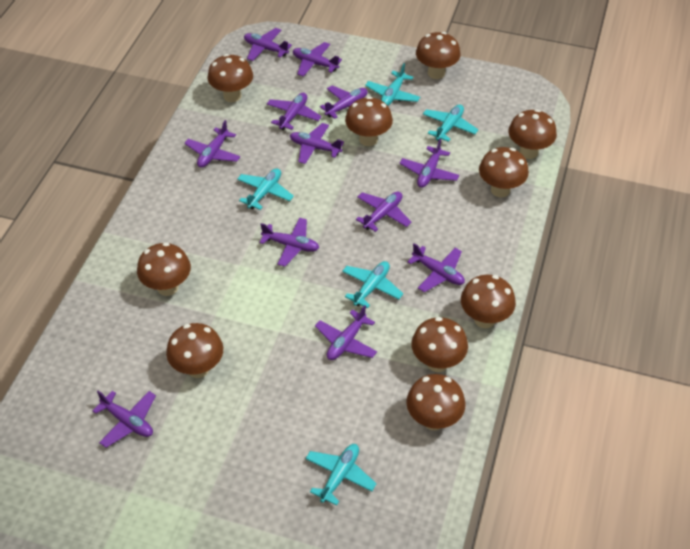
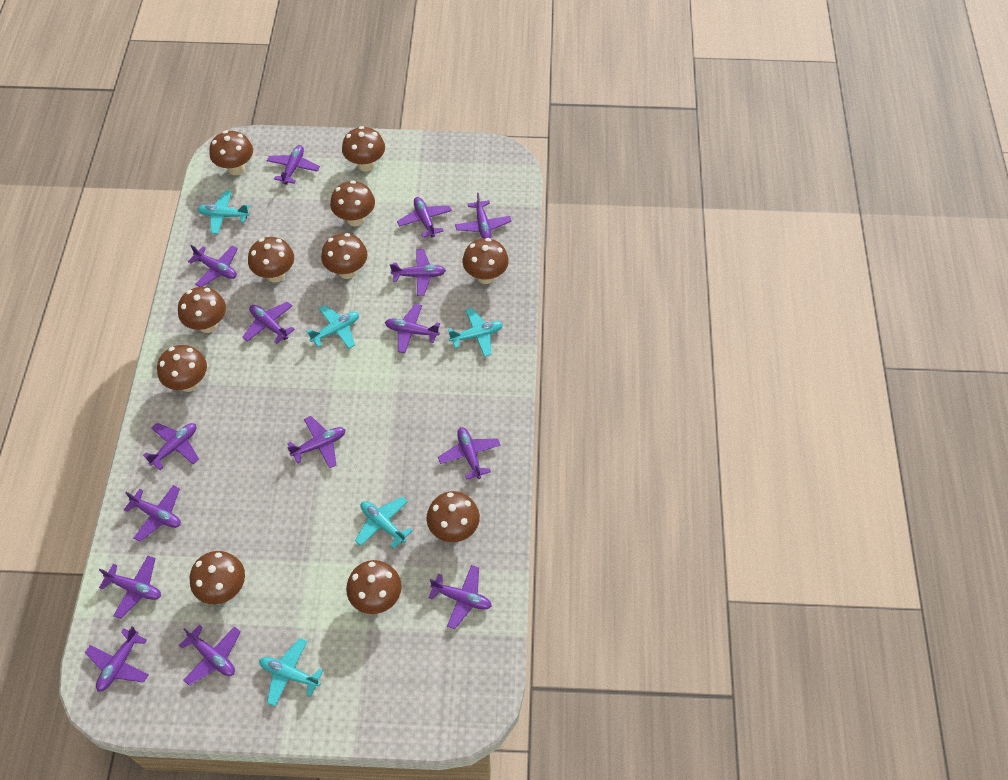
brown mushroom: 10 -> 11
purple plane: 12 -> 15

